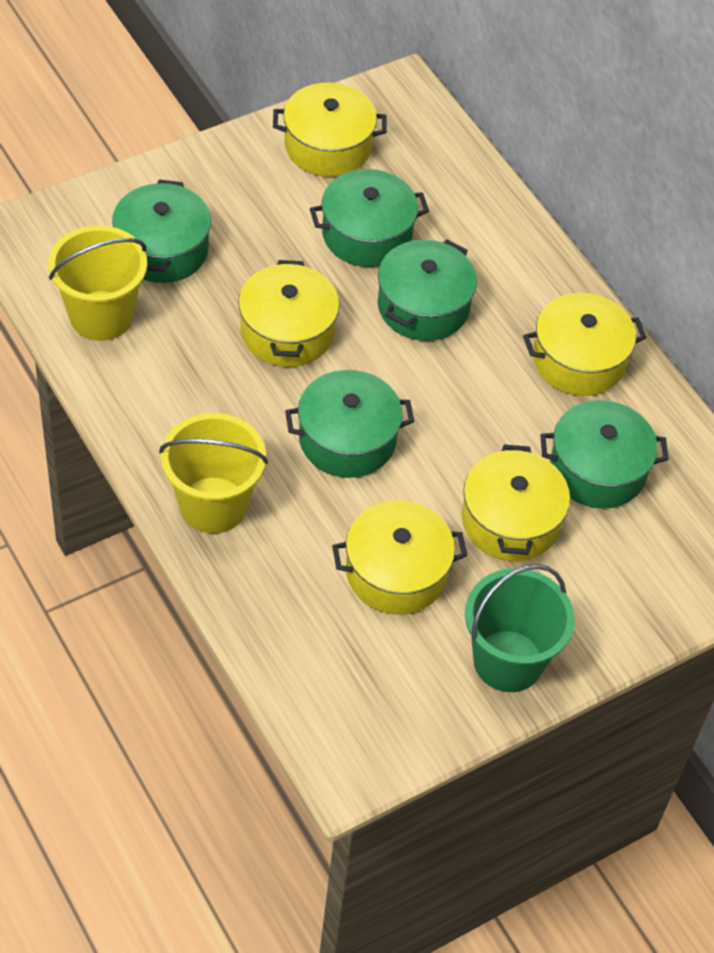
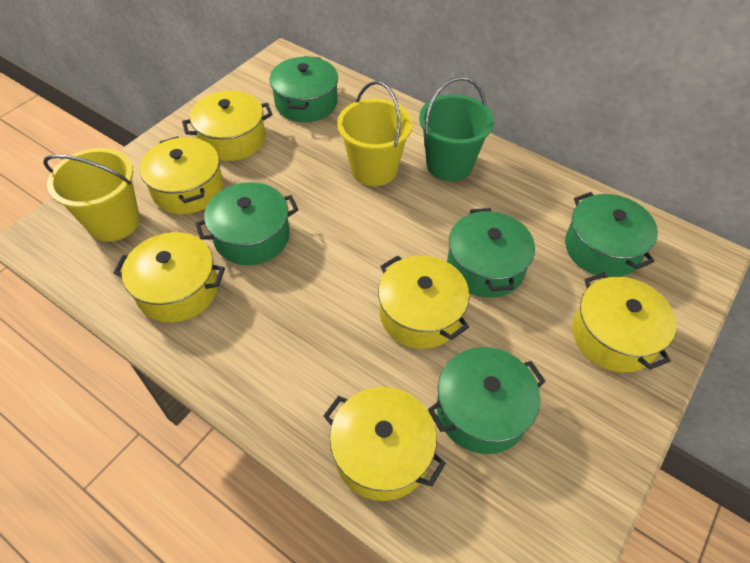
yellow pot: 5 -> 6

